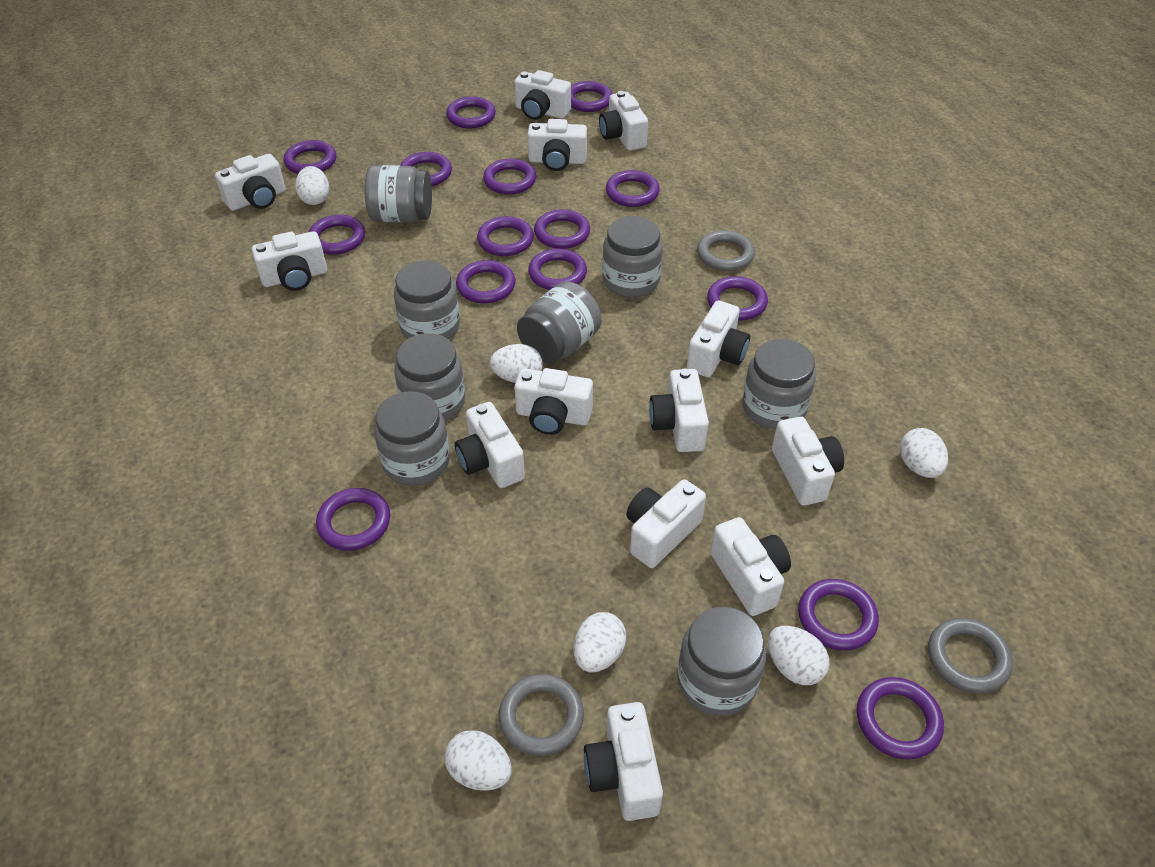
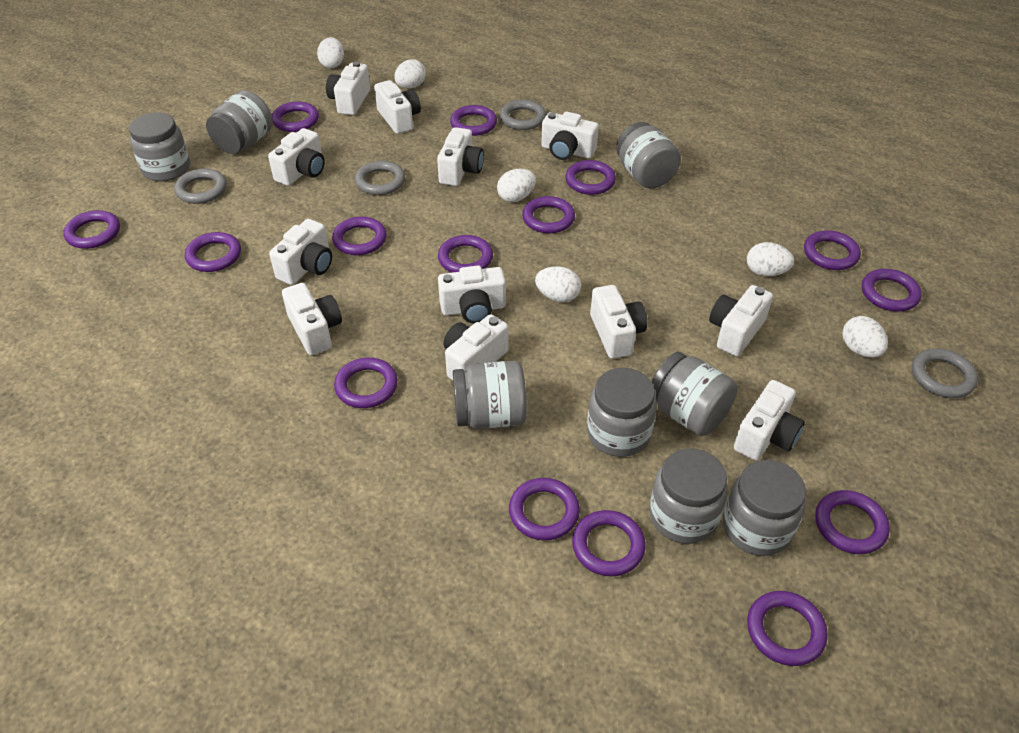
grey ring: 3 -> 4
white camera: 13 -> 12

